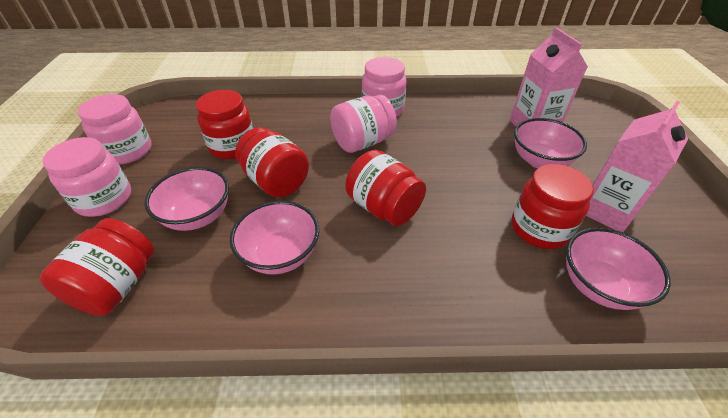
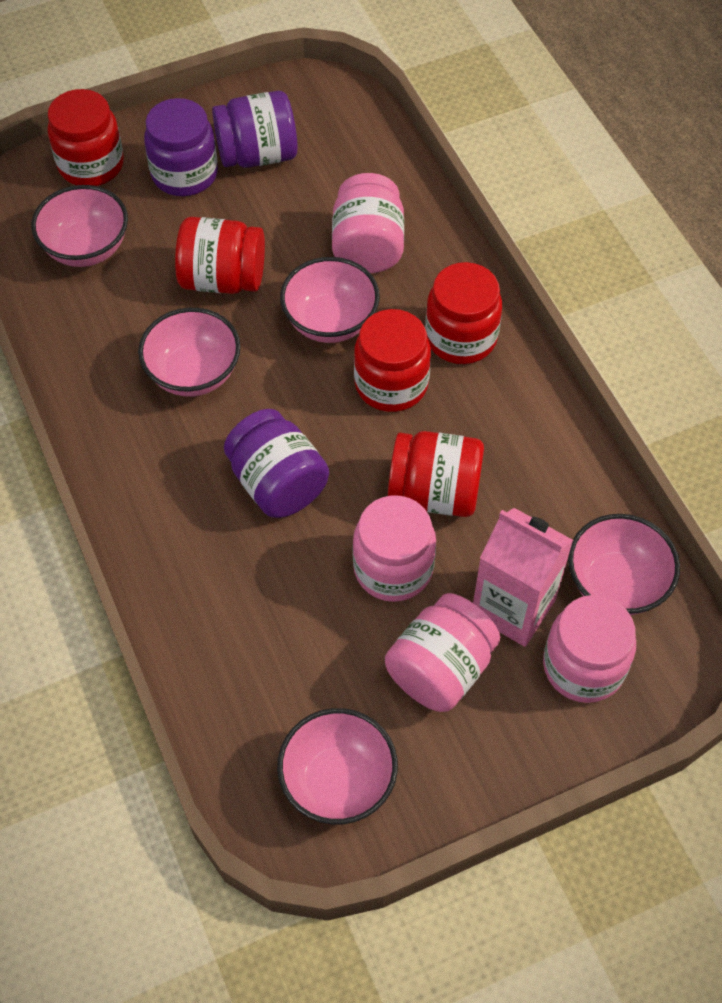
pink bowl: 4 -> 5
pink carton: 2 -> 1
purple jar: 0 -> 3

